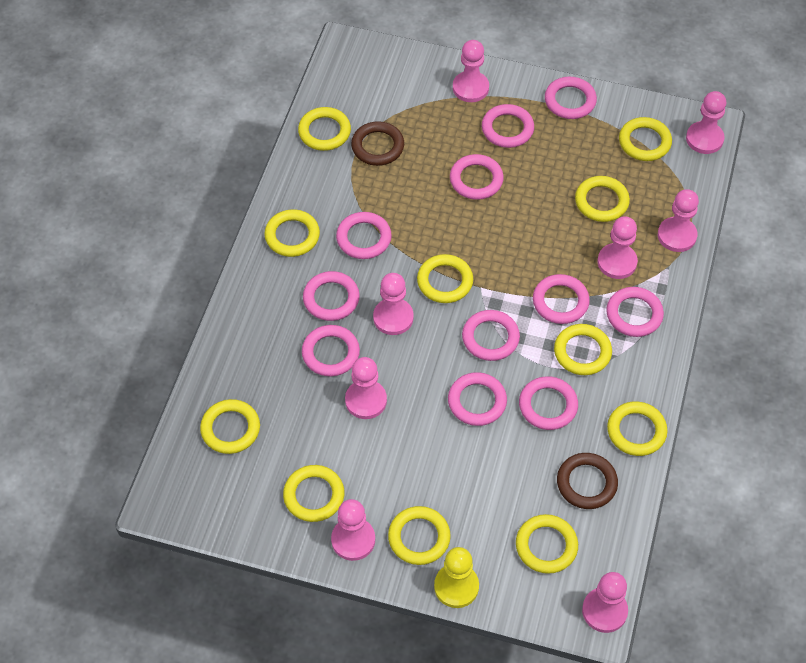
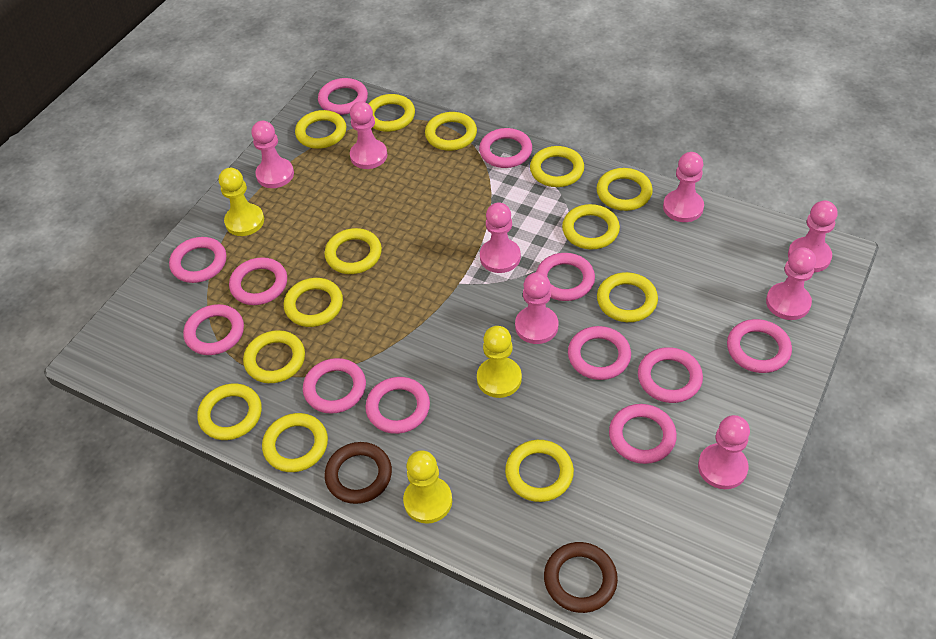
pink ring: 11 -> 12
yellow pawn: 1 -> 3
yellow ring: 11 -> 13

